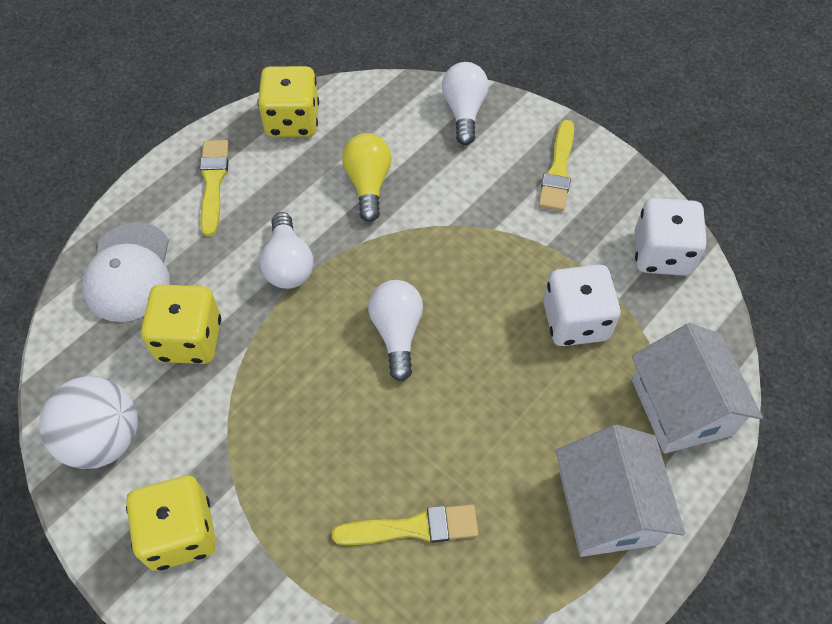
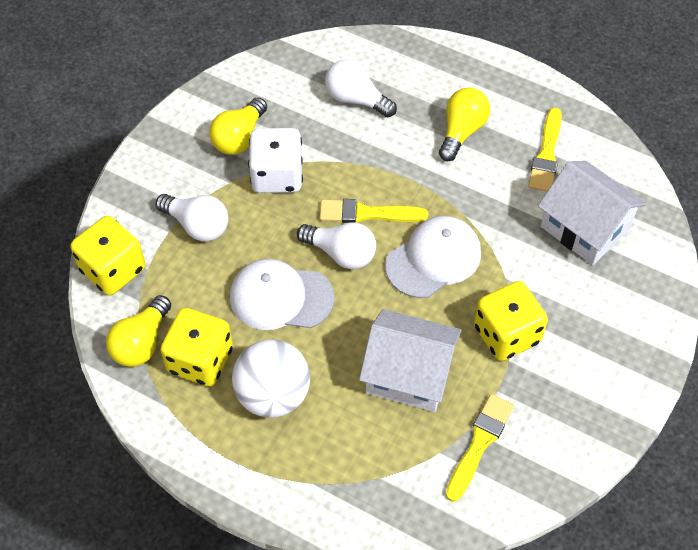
white cap: 1 -> 2
white dice: 2 -> 1
yellow light bulb: 1 -> 3

